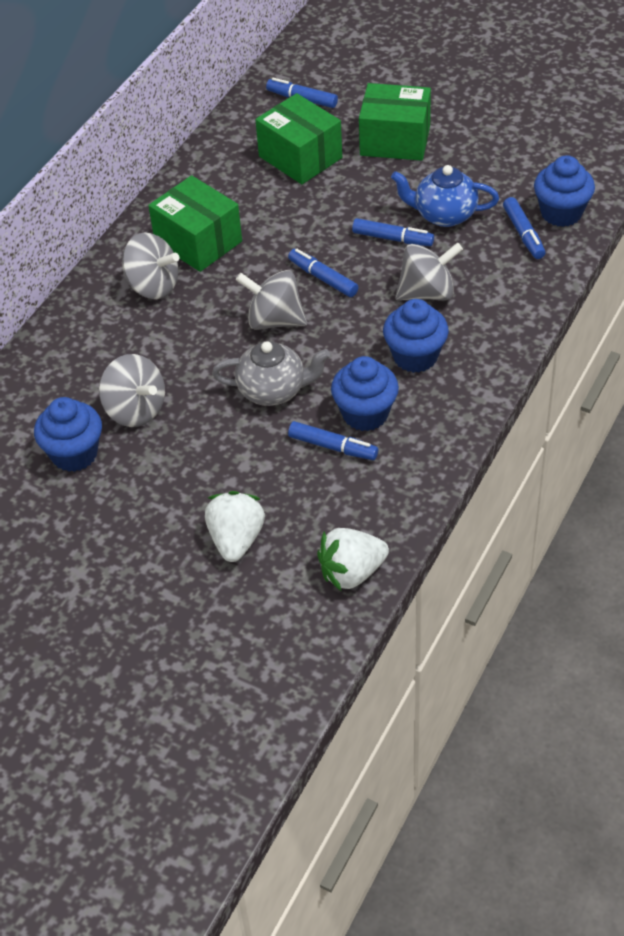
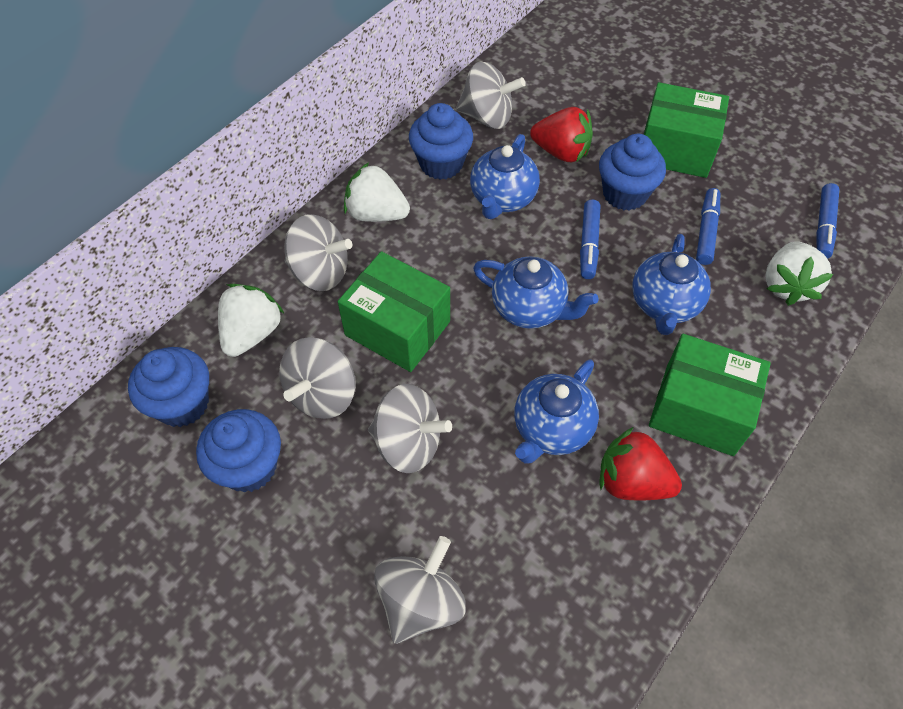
blue marker: 5 -> 3
blue teapot: 1 -> 4
grey spinning top: 4 -> 5
grey teapot: 1 -> 0
red strawberry: 0 -> 2
white strawberry: 2 -> 3

